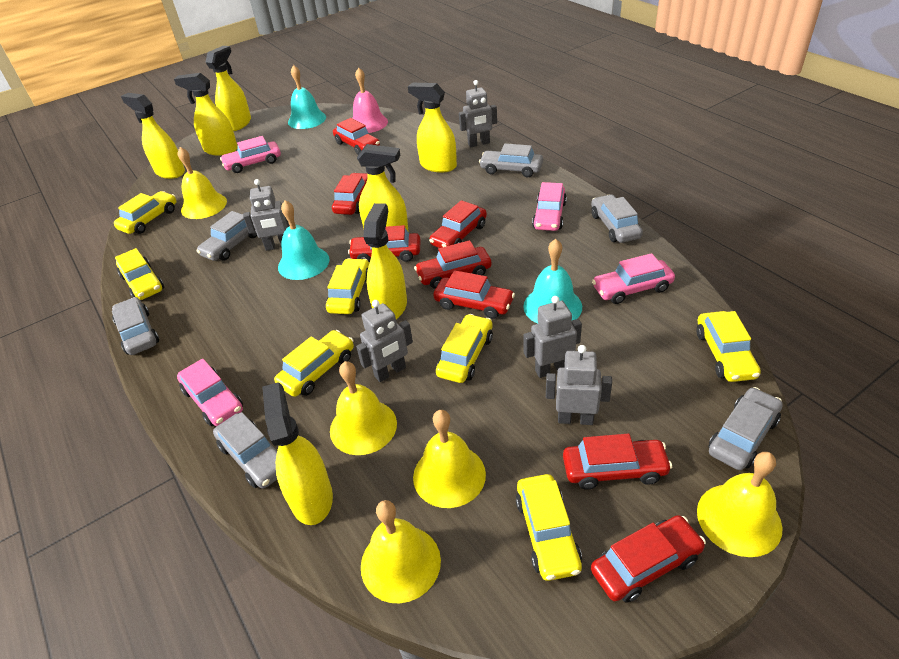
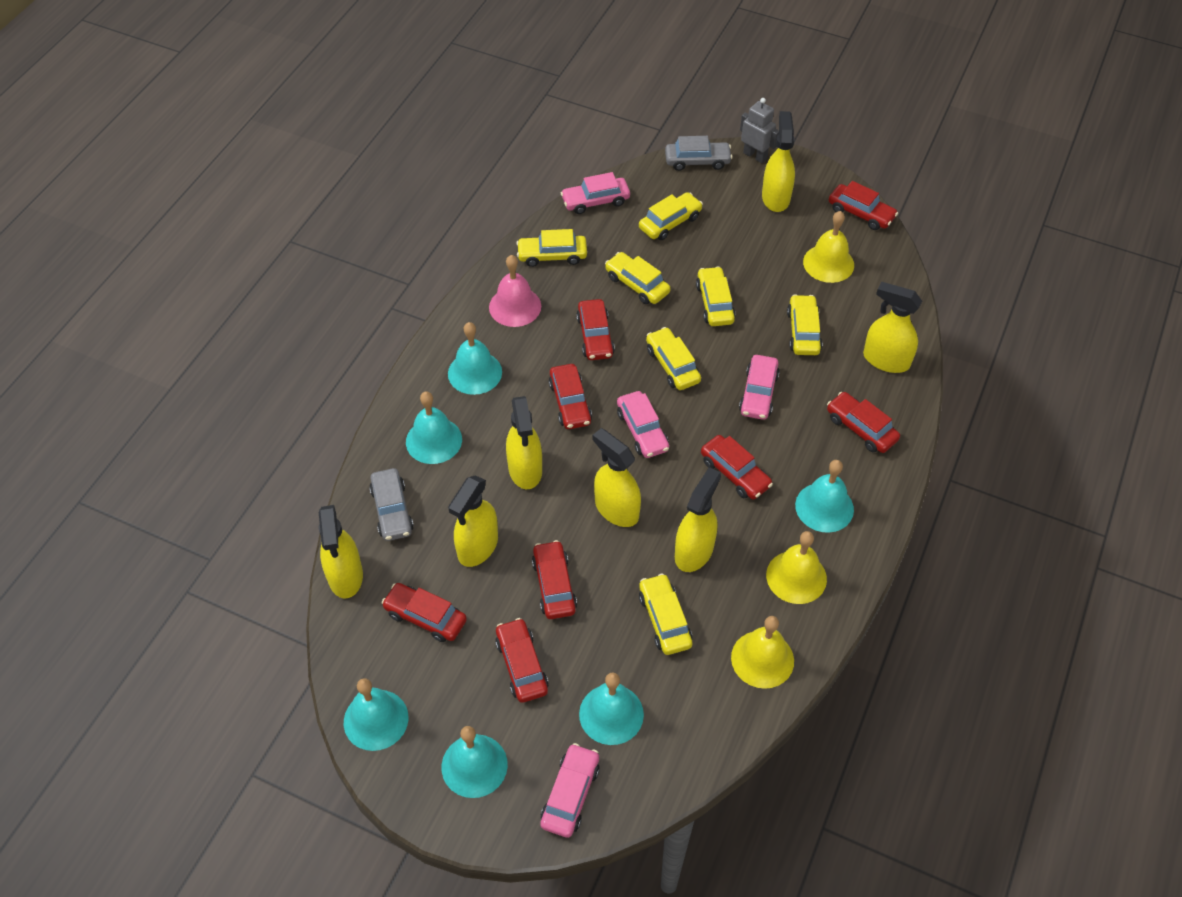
grey car: 6 -> 2
grey robot: 5 -> 1
turquoise bell: 3 -> 6
yellow bell: 5 -> 3

